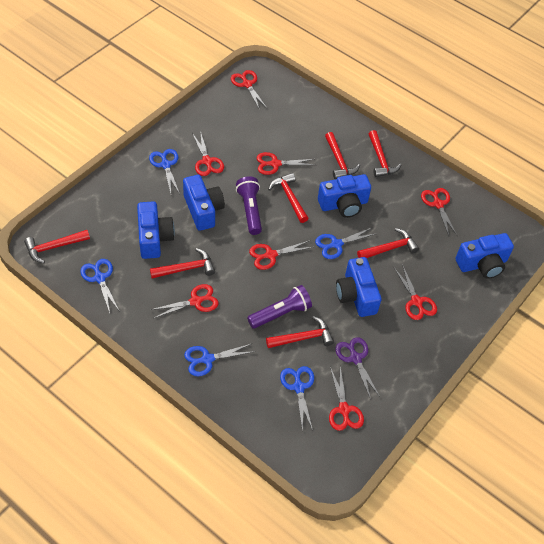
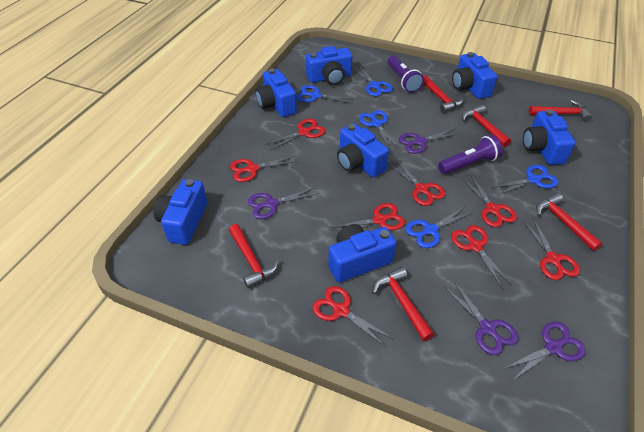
blue camera: 5 -> 7
purple scissors: 1 -> 4
red hammer: 7 -> 6

